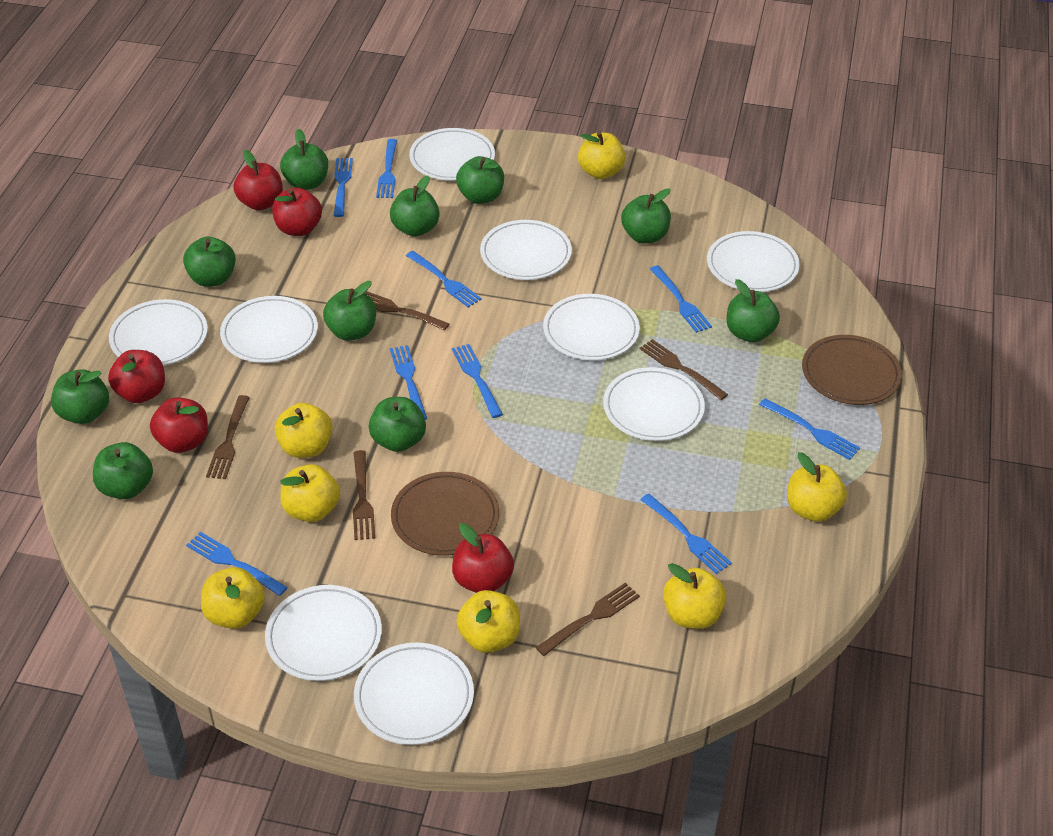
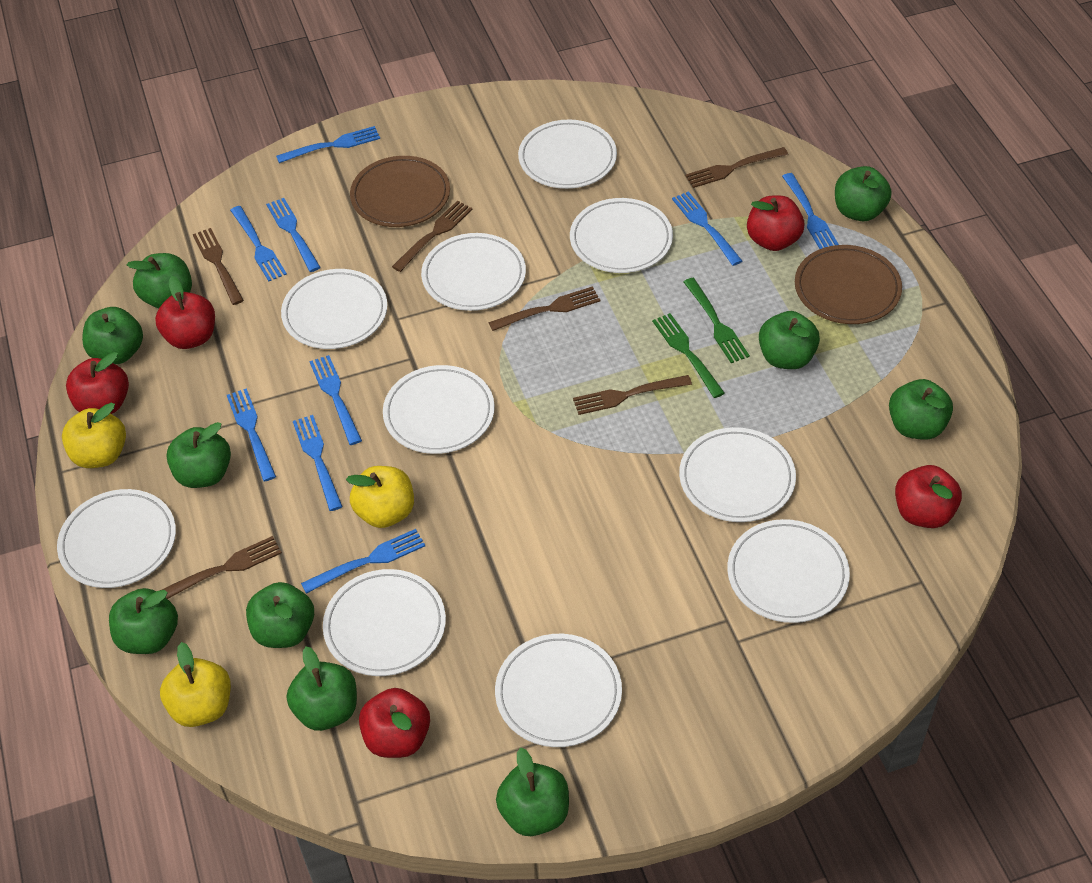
brown fork: 5 -> 6
green fork: 0 -> 2
white plate: 9 -> 10
yellow apple: 7 -> 3

